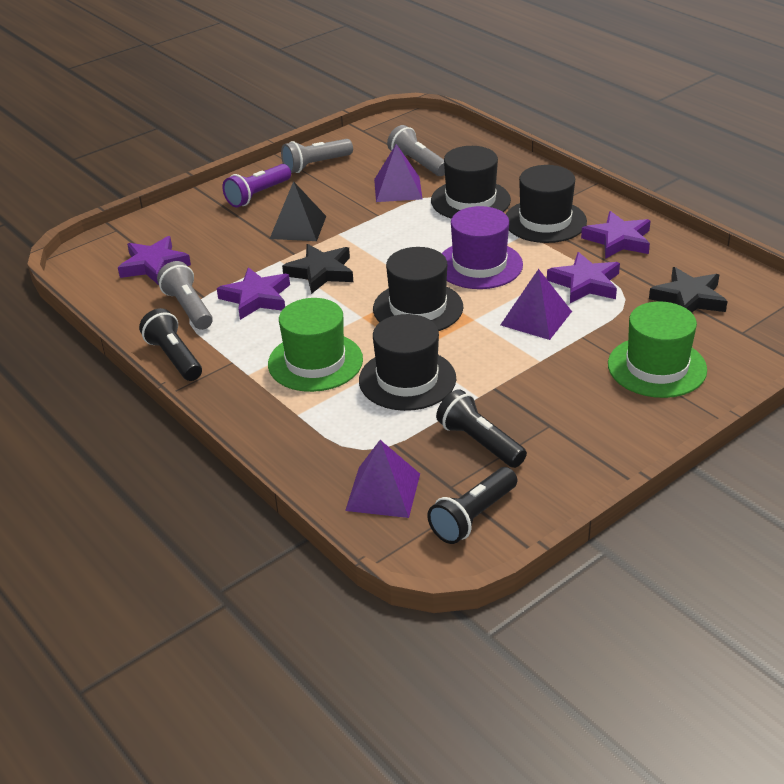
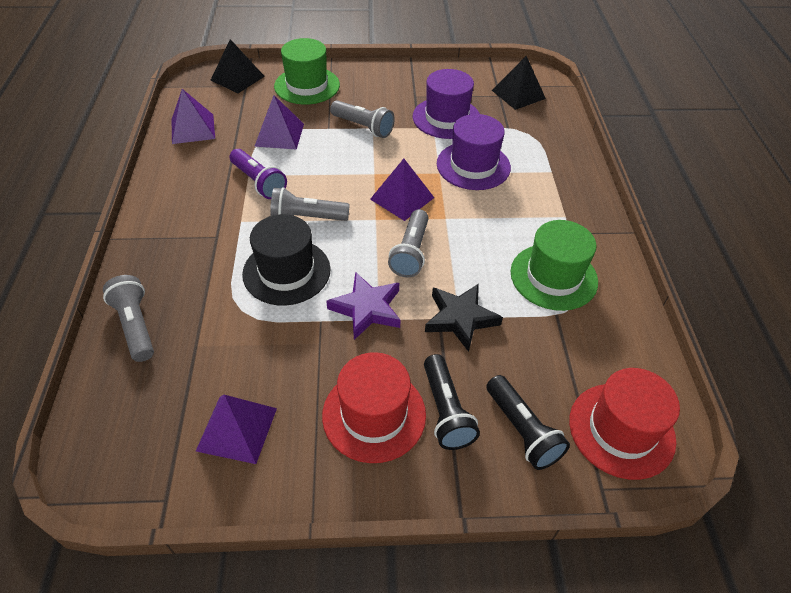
black flashlight: 3 -> 2
black hat: 4 -> 1
black pyramid: 1 -> 2
black star: 2 -> 1
grey flashlight: 3 -> 4
purple hat: 1 -> 2
purple pyramid: 3 -> 4
purple star: 4 -> 1
red hat: 0 -> 2

